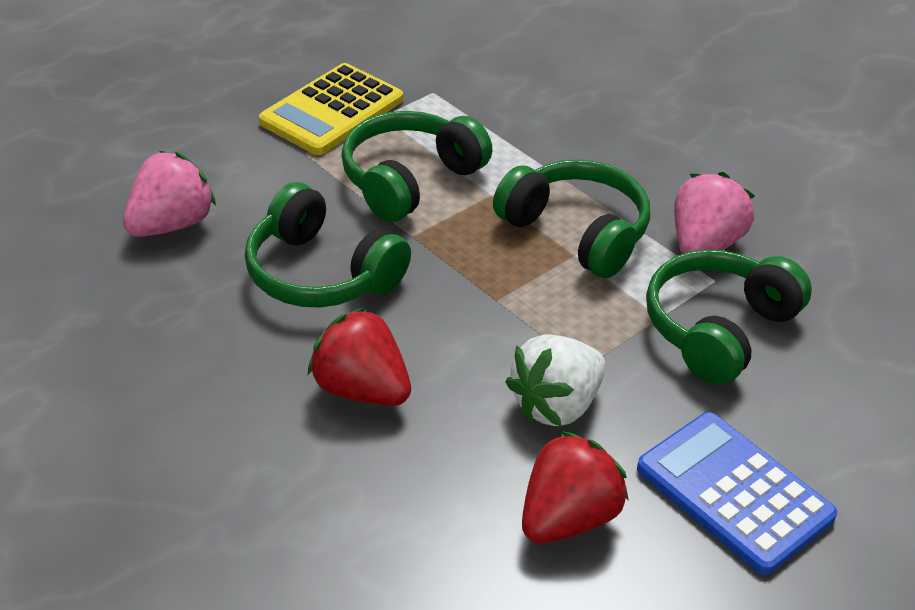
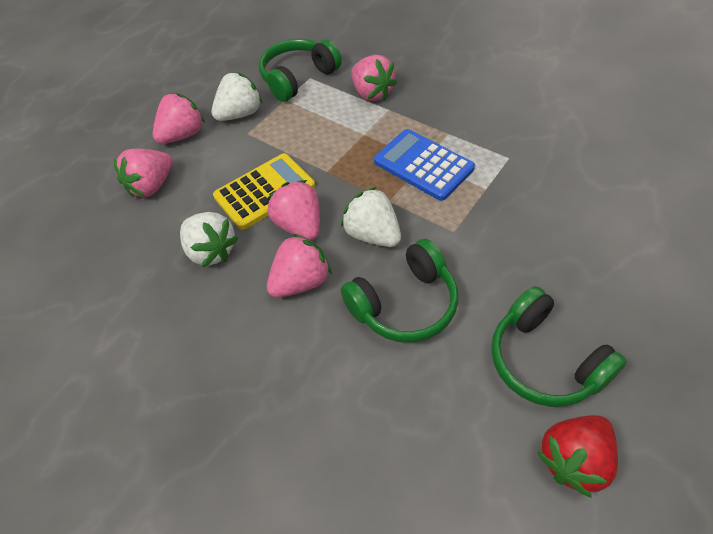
green headphones: 4 -> 3
pink strawberry: 2 -> 5
red strawberry: 2 -> 1
white strawberry: 1 -> 3

